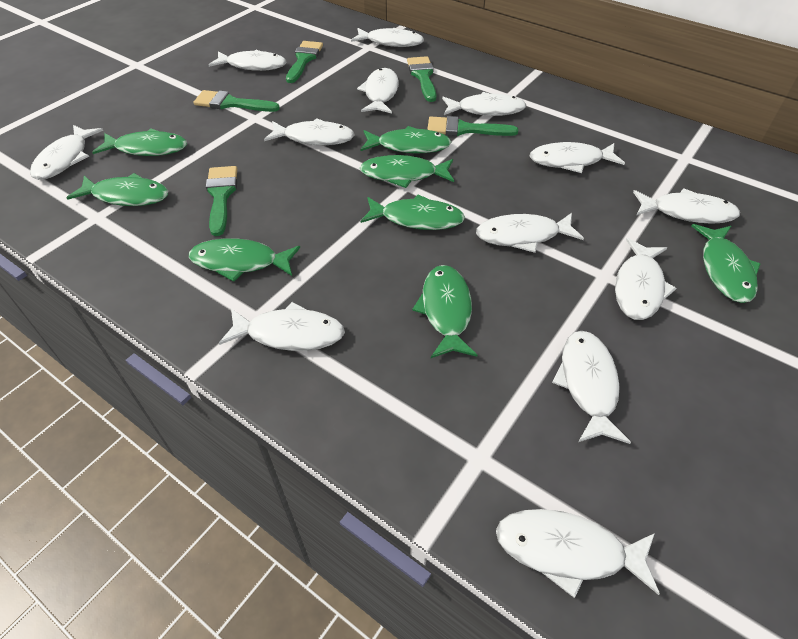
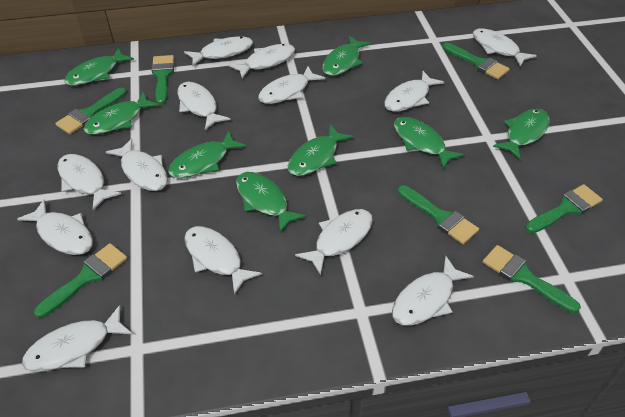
green brush: 5 -> 7

